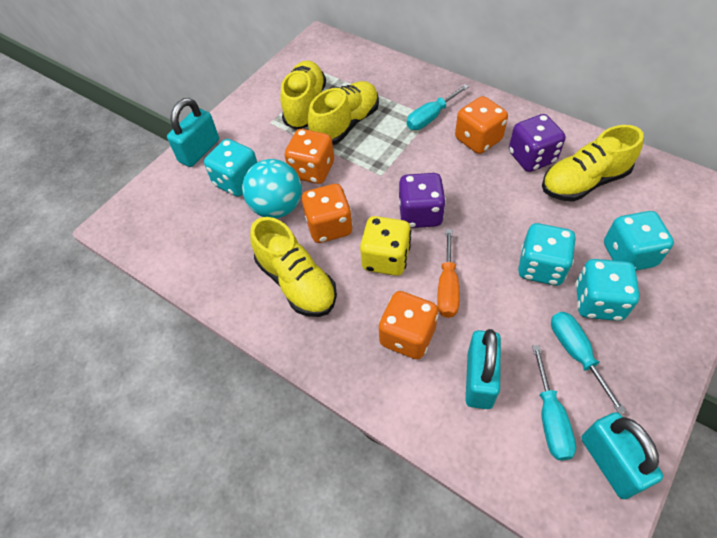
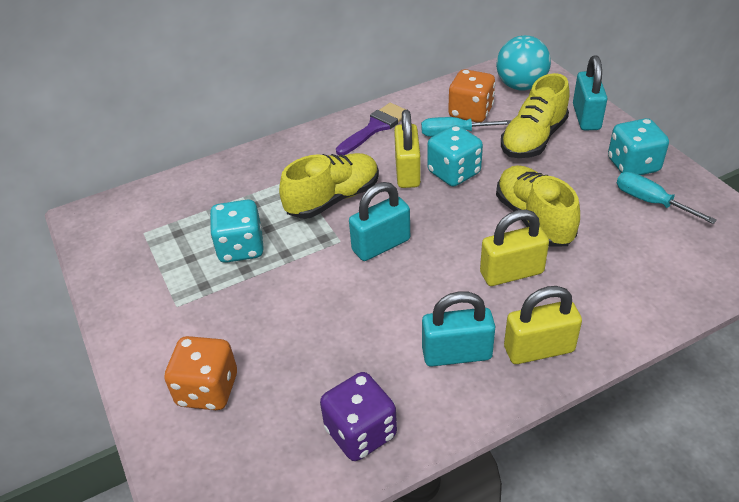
orange dice: 4 -> 2
orange screwdriver: 1 -> 0
purple brush: 0 -> 1
purple dice: 2 -> 1
turquoise dice: 4 -> 3
turquoise screwdriver: 3 -> 2
yellow dice: 1 -> 0
yellow padlock: 0 -> 3
yellow shoe: 4 -> 3

